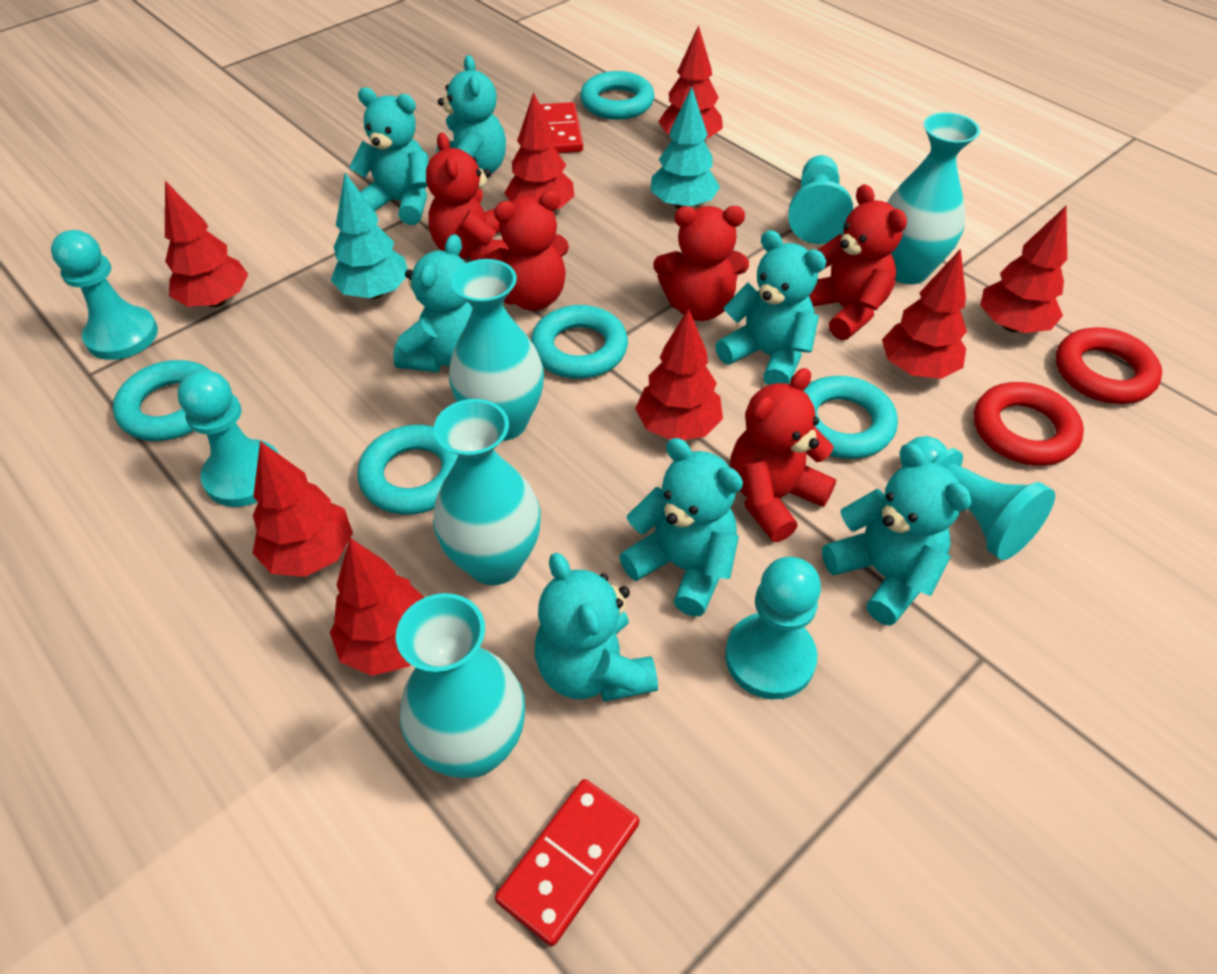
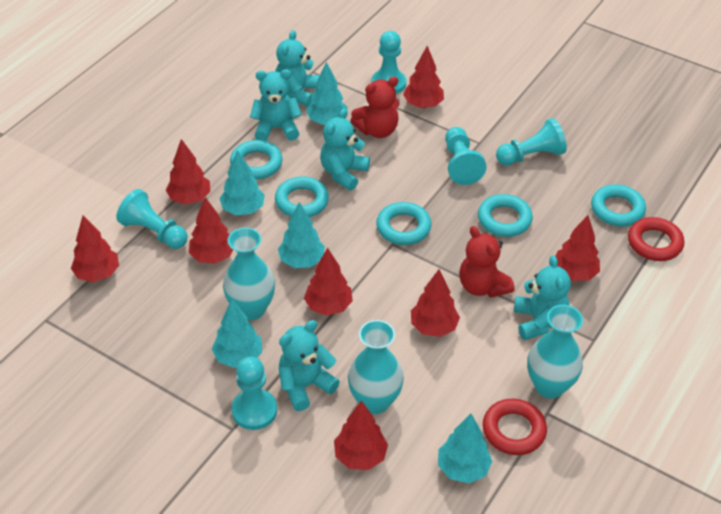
red domino: 2 -> 0
red teddy bear: 5 -> 2
turquoise teddy bear: 7 -> 5
turquoise tree: 2 -> 5
turquoise vase: 4 -> 3

